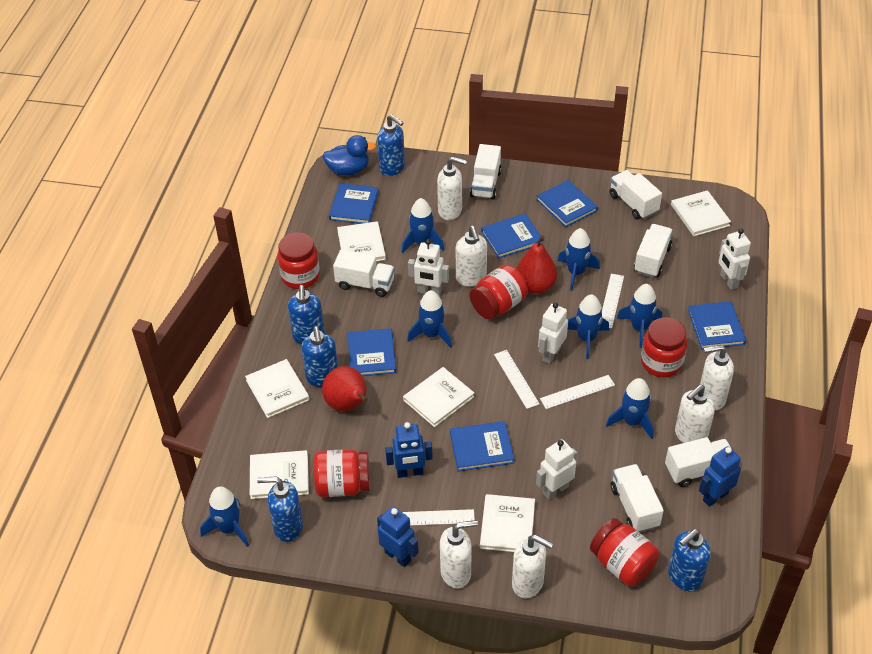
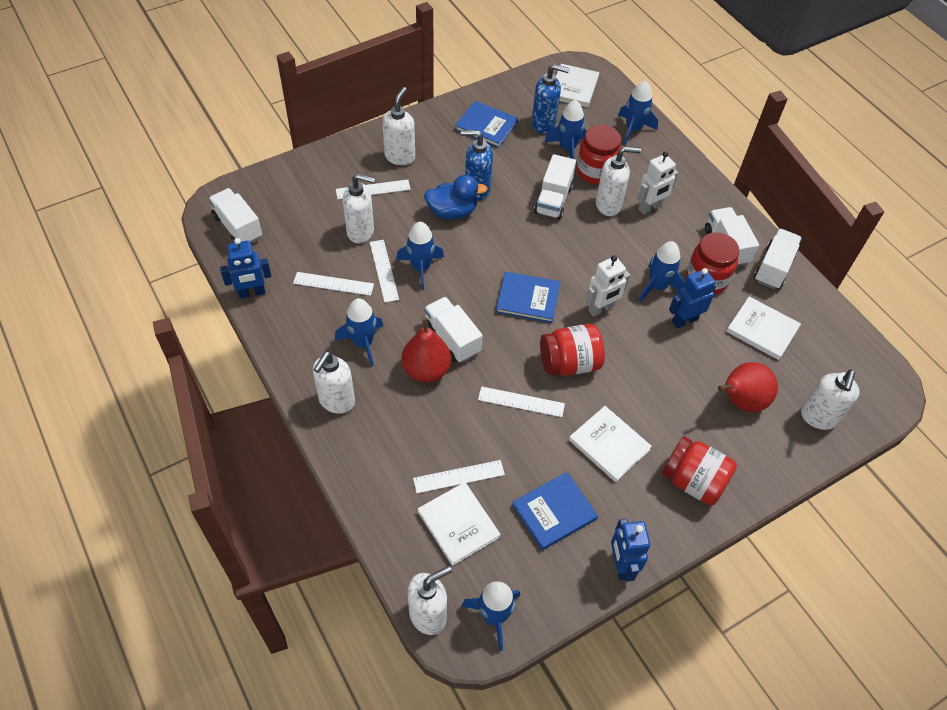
blue book: 6 -> 3
blue rocket: 7 -> 6
blue soap dispenser: 5 -> 2
red jar: 5 -> 4
white book: 6 -> 4
white robot: 4 -> 2
white ruler: 4 -> 5
white truck: 6 -> 5

